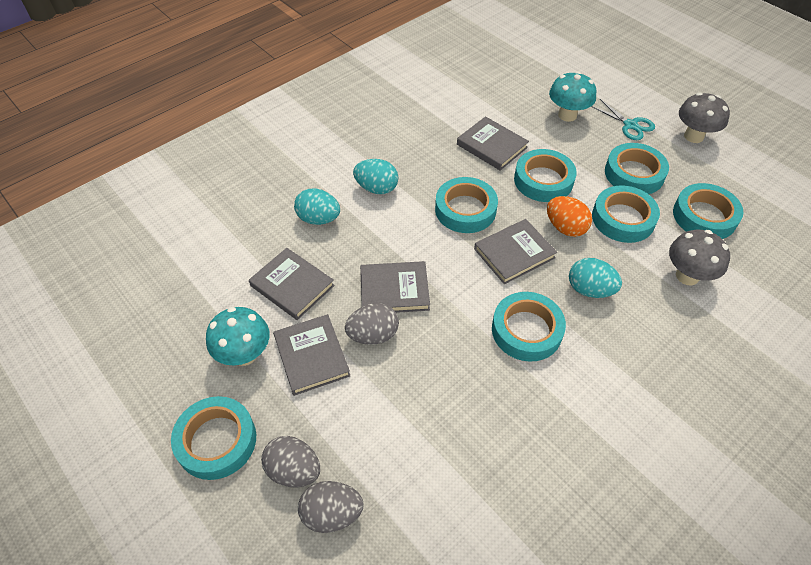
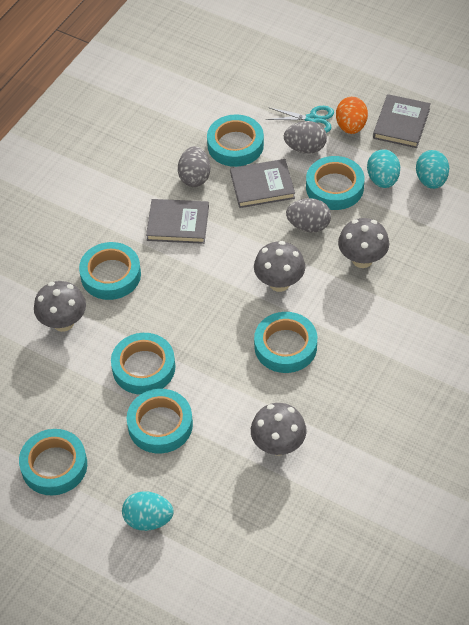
grey book: 5 -> 3
grey mushroom: 2 -> 4
turquoise mushroom: 2 -> 0

